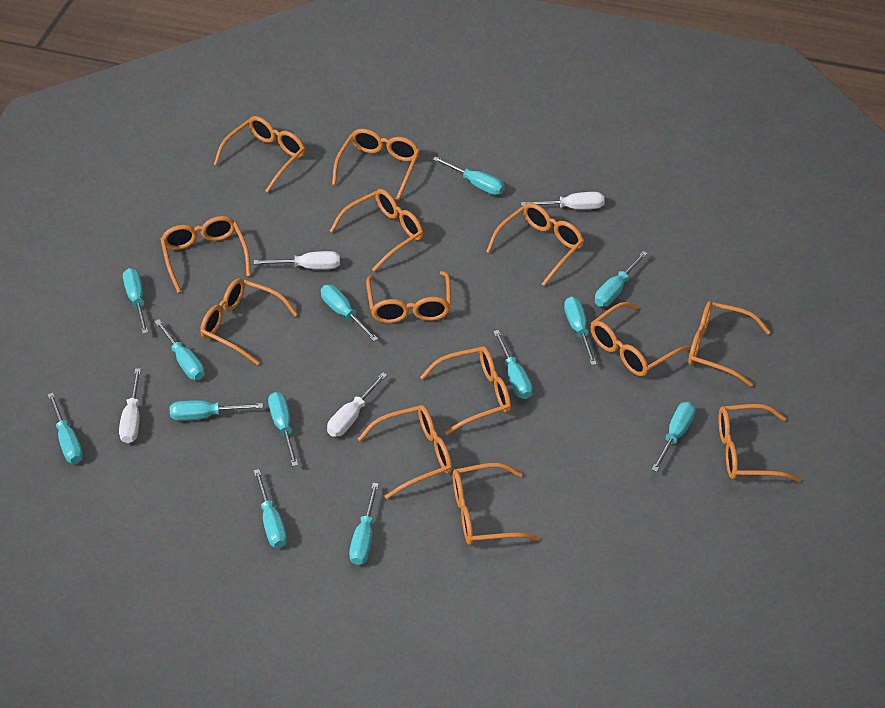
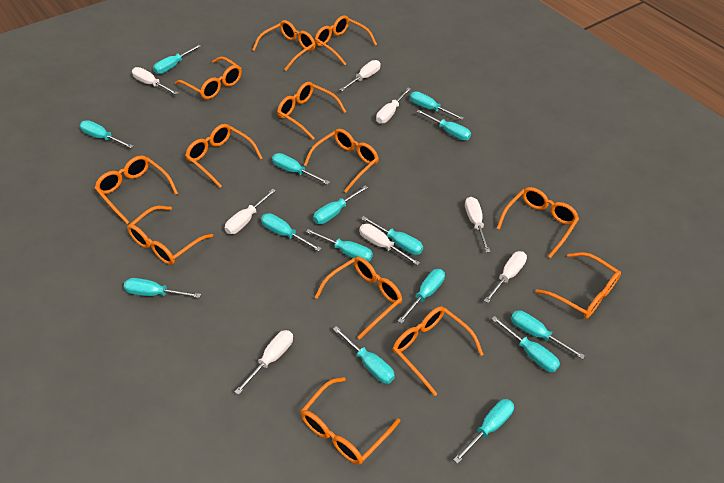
turquoise screwdriver: 13 -> 15
white screwdriver: 4 -> 8

